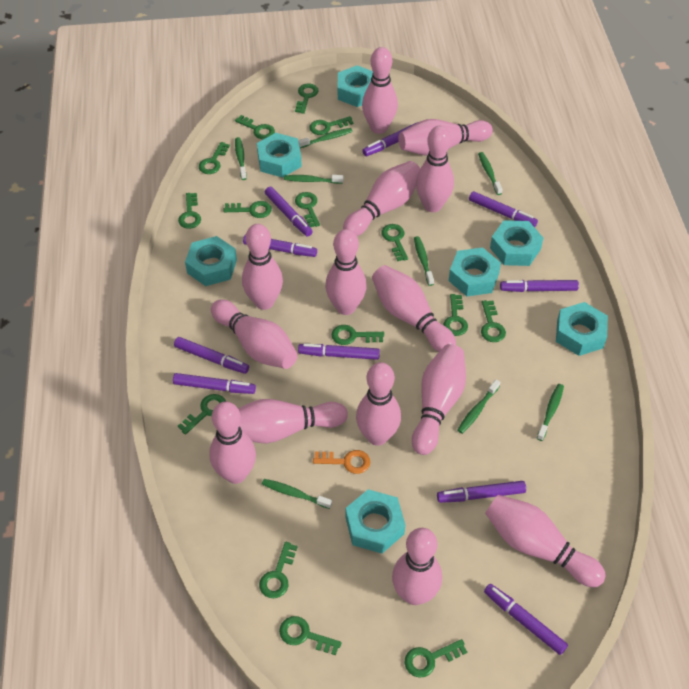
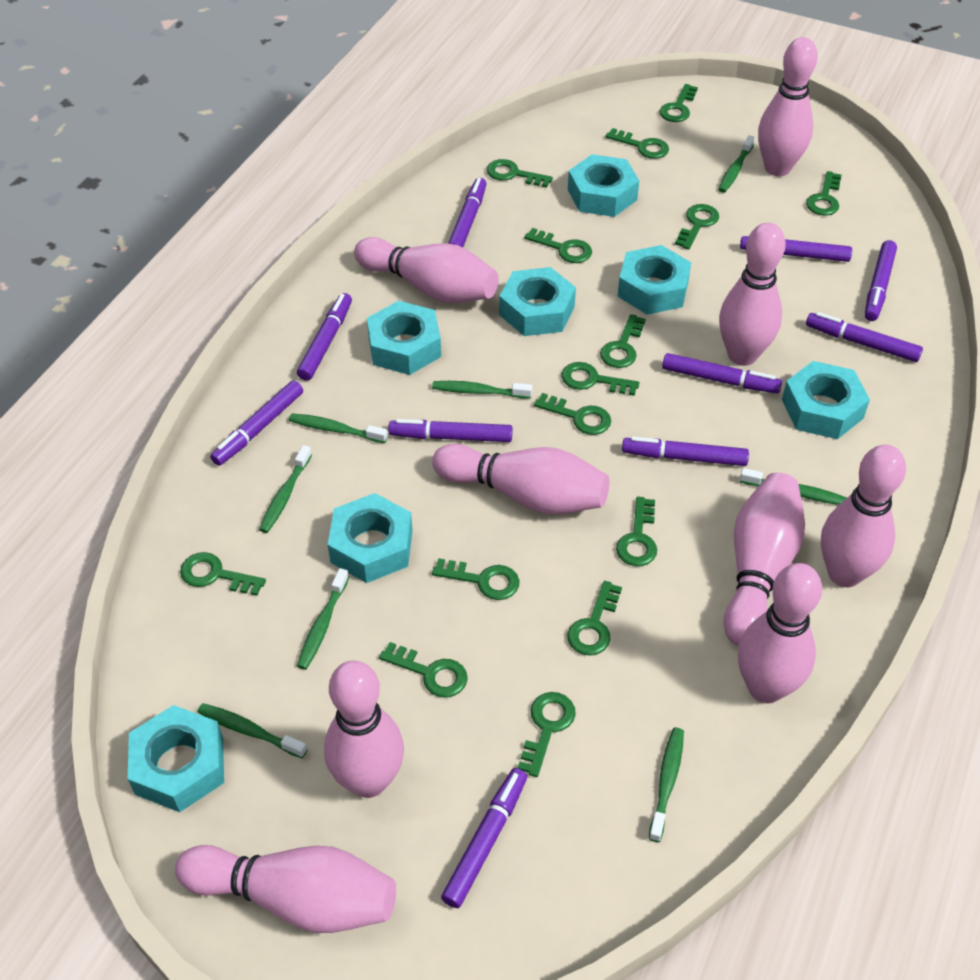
orange key: 1 -> 0
pink bowling pin: 14 -> 9

